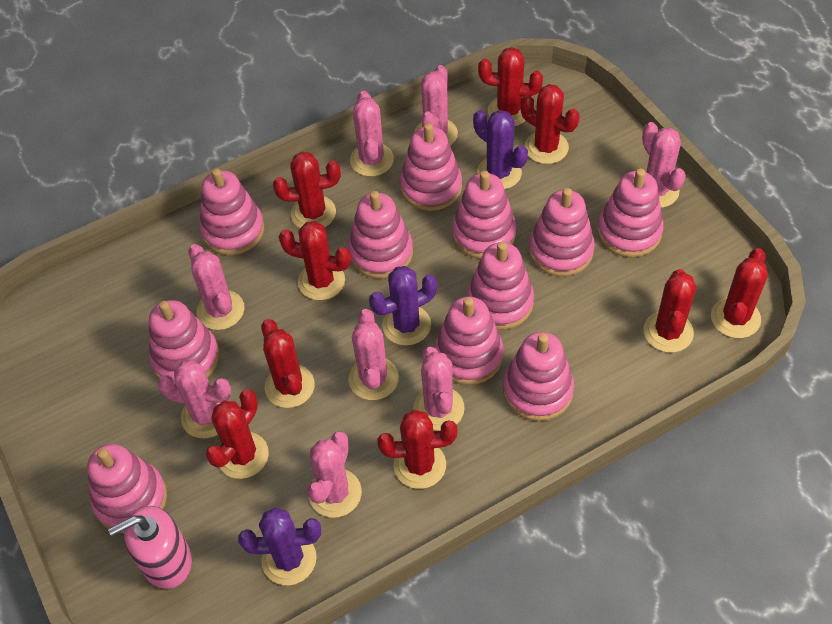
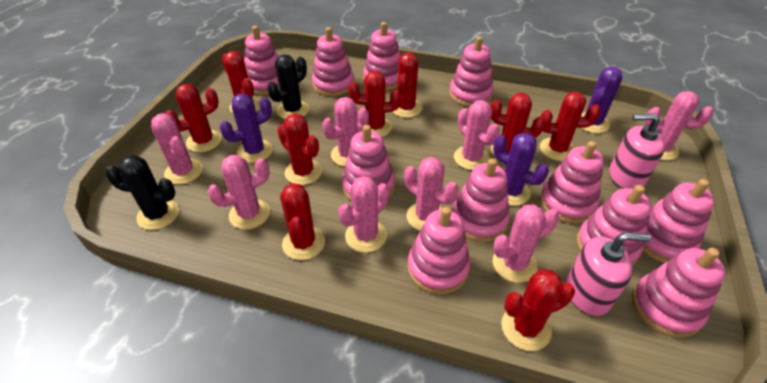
black cactus: 0 -> 2
pink soap dispenser: 1 -> 2

